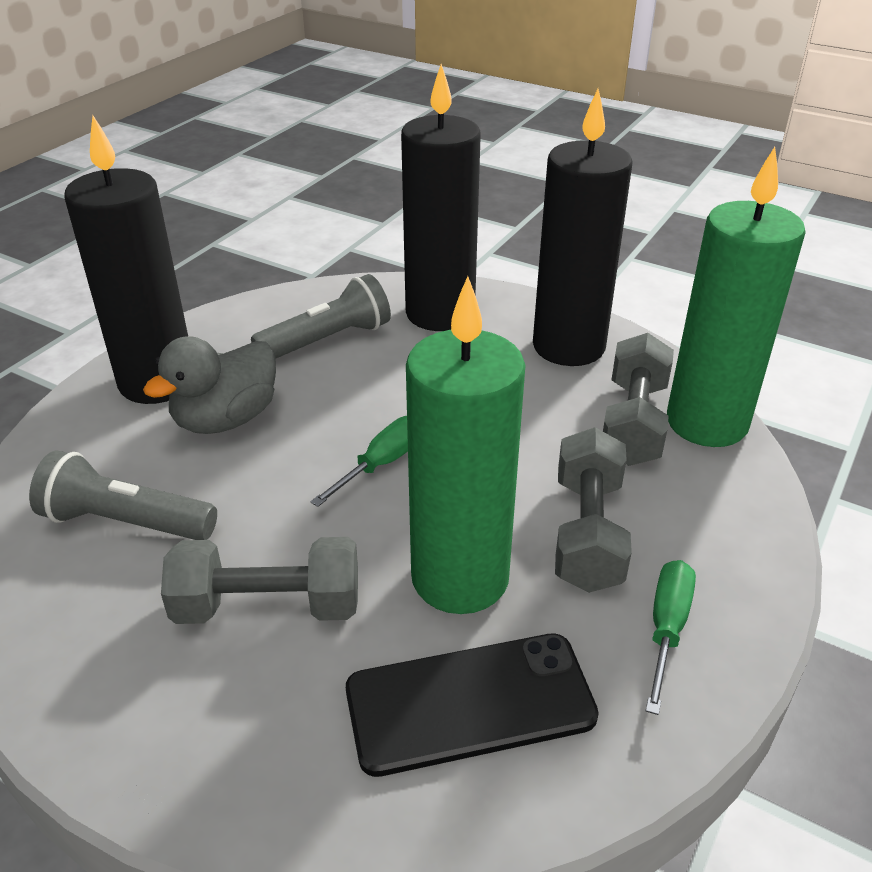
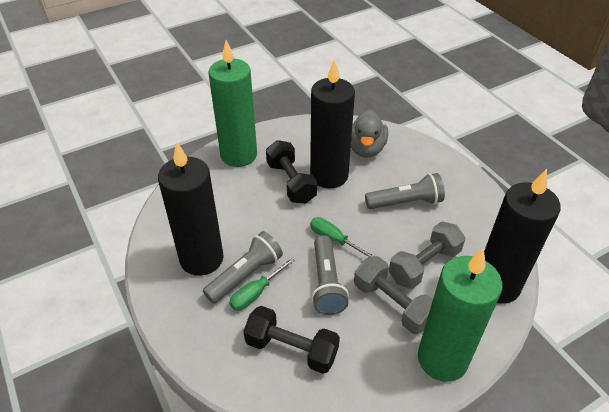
black dumbbell: 0 -> 2
black phone: 1 -> 0
grey dumbbell: 3 -> 2
grey flashlight: 2 -> 3

